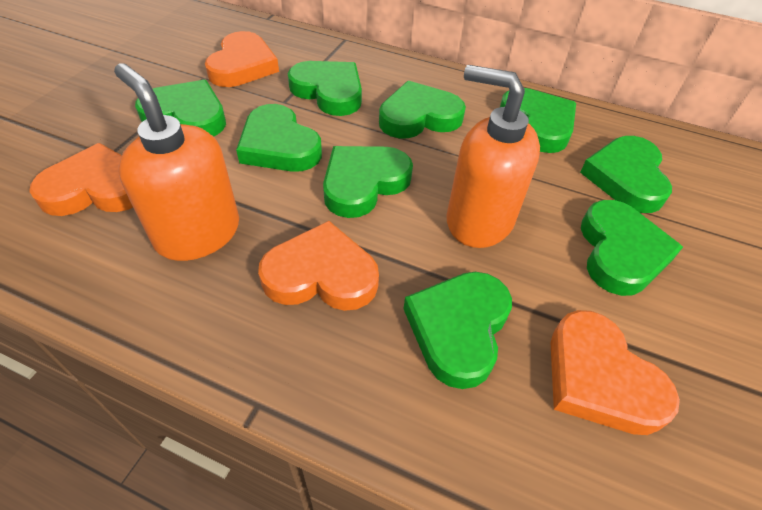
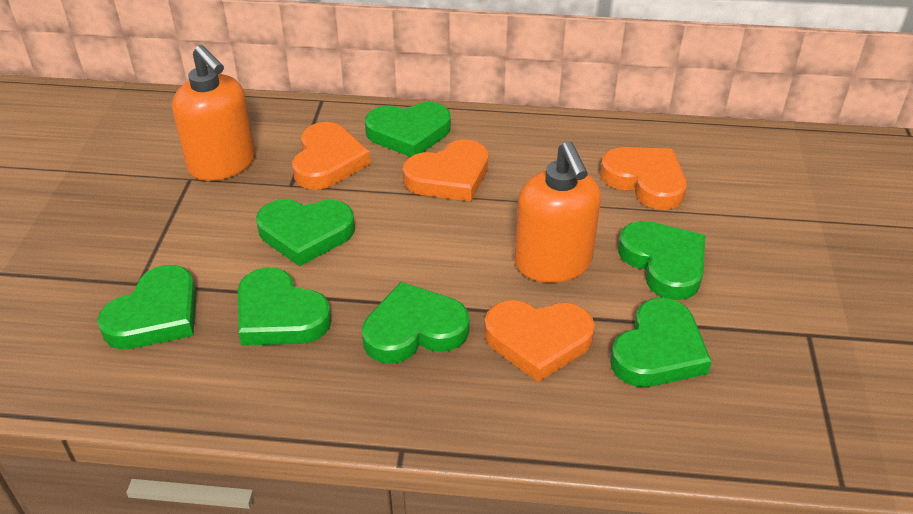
green heart: 9 -> 7

